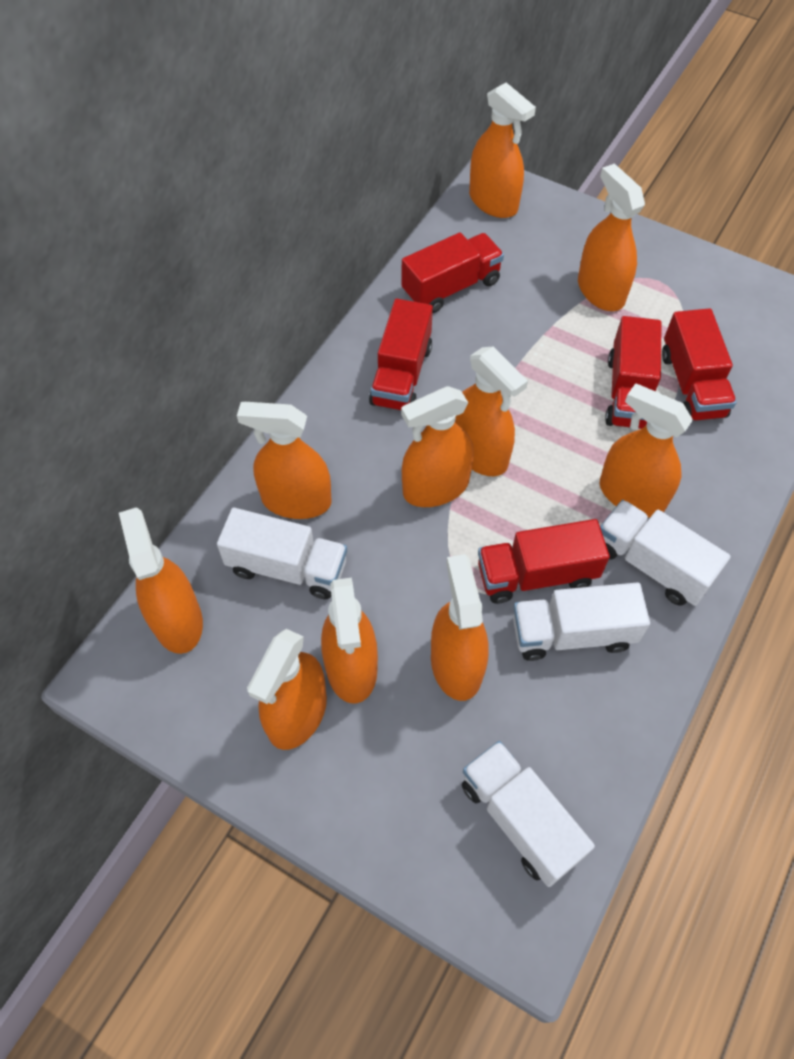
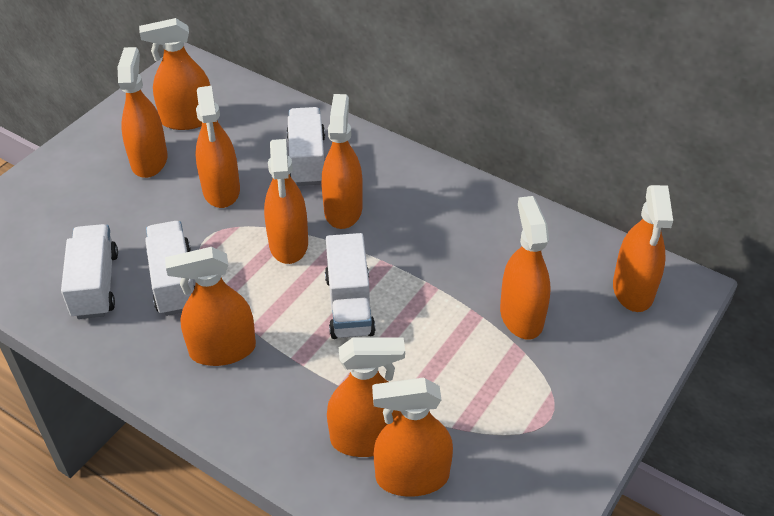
red truck: 5 -> 0

